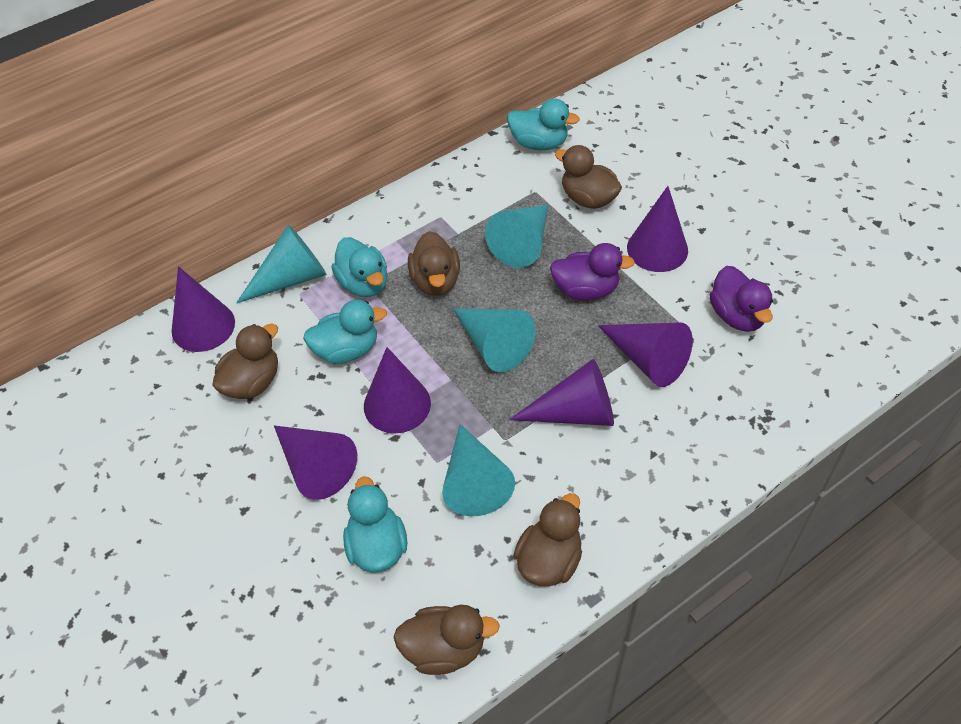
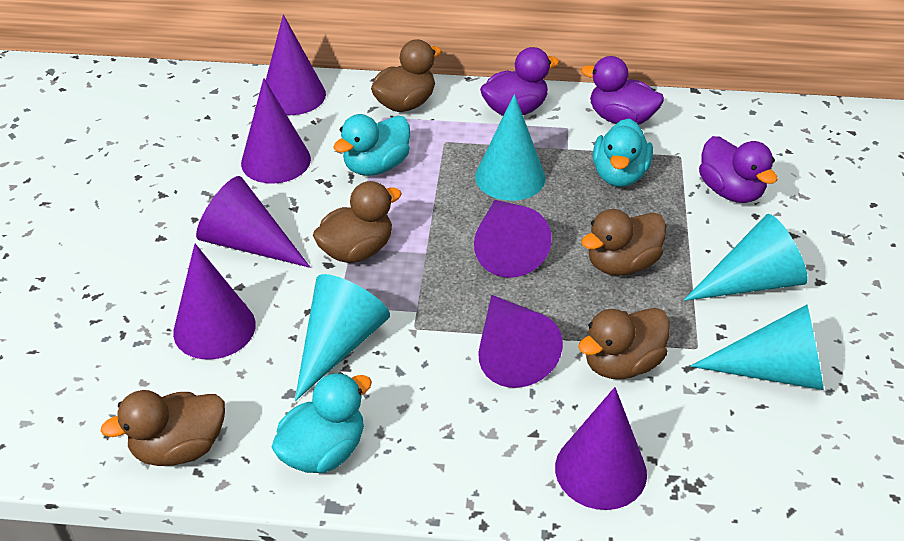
purple cone: 6 -> 7
purple duck: 2 -> 3
turquoise duck: 4 -> 3

